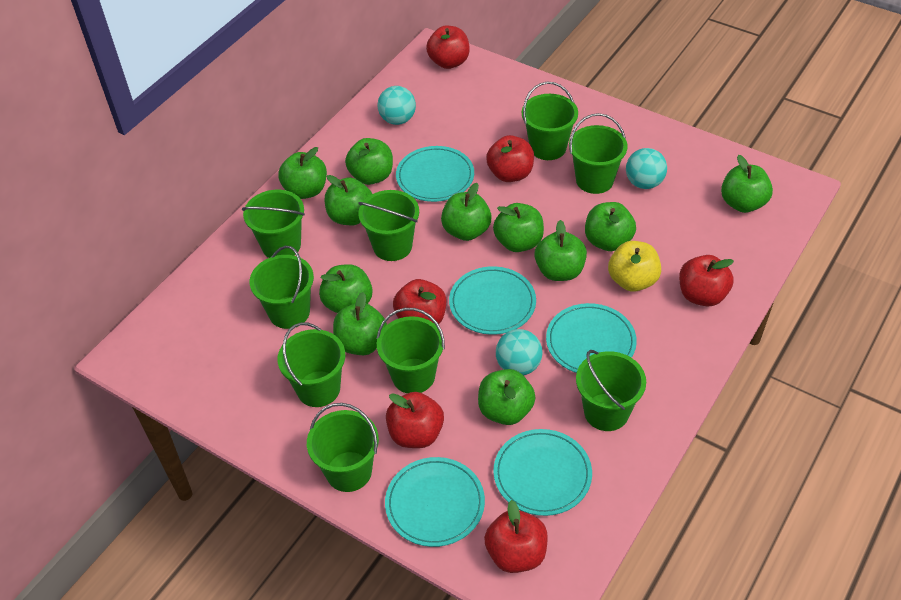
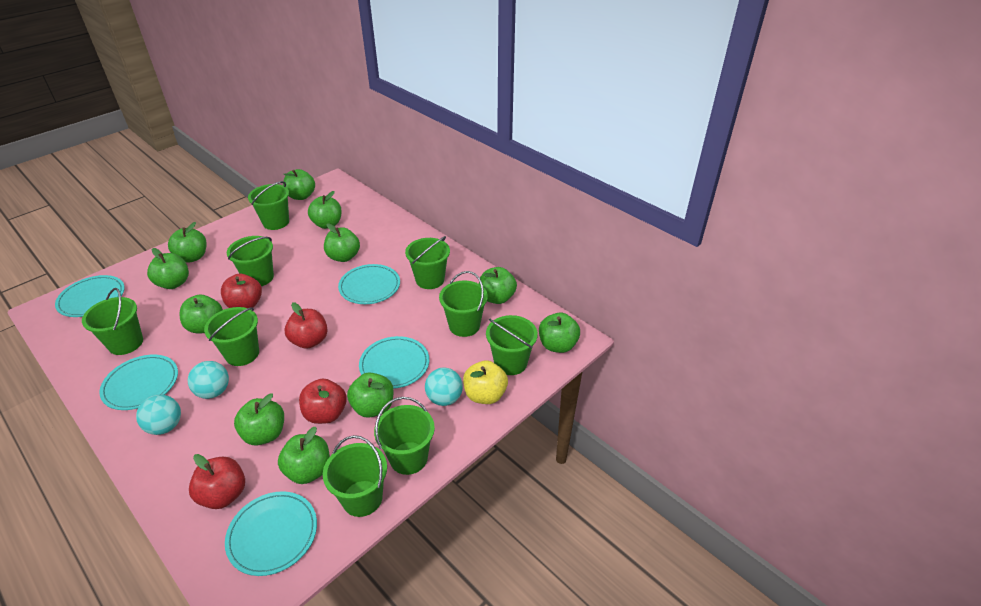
red apple: 6 -> 4

